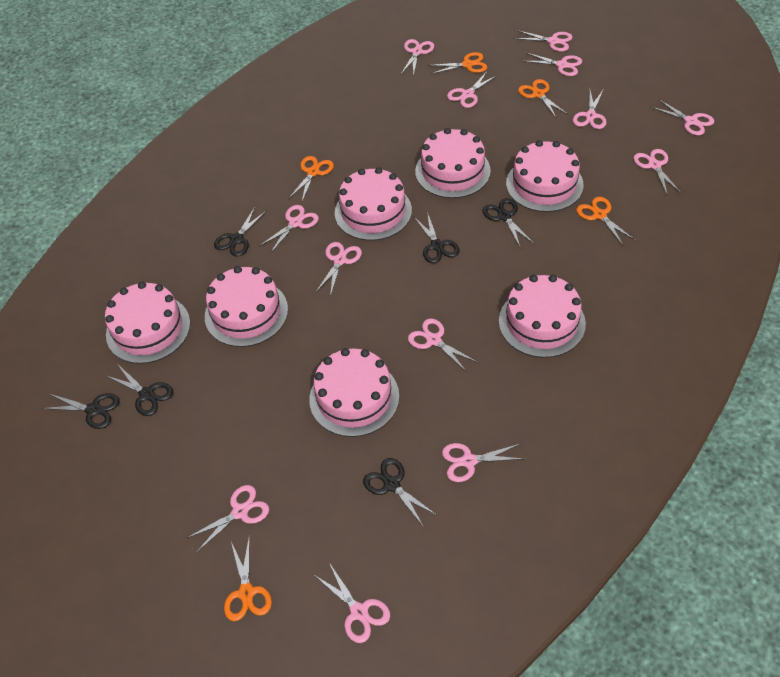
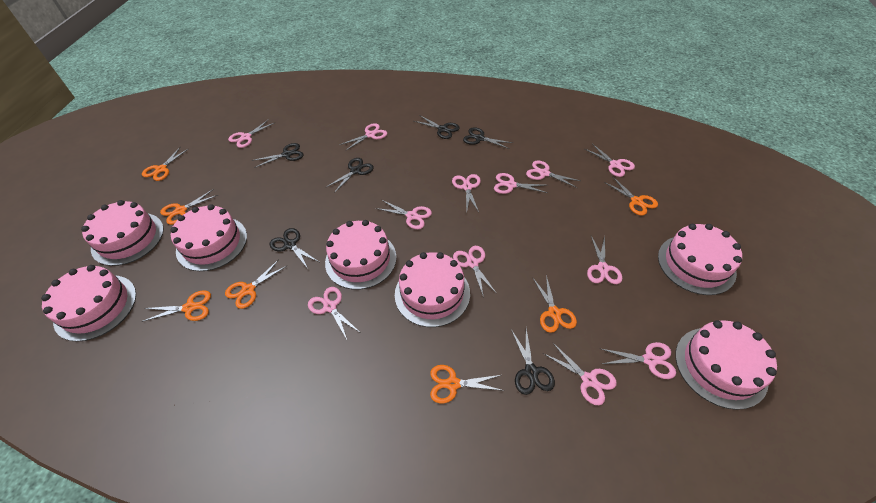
orange scissors: 5 -> 7
pink scissors: 13 -> 12

